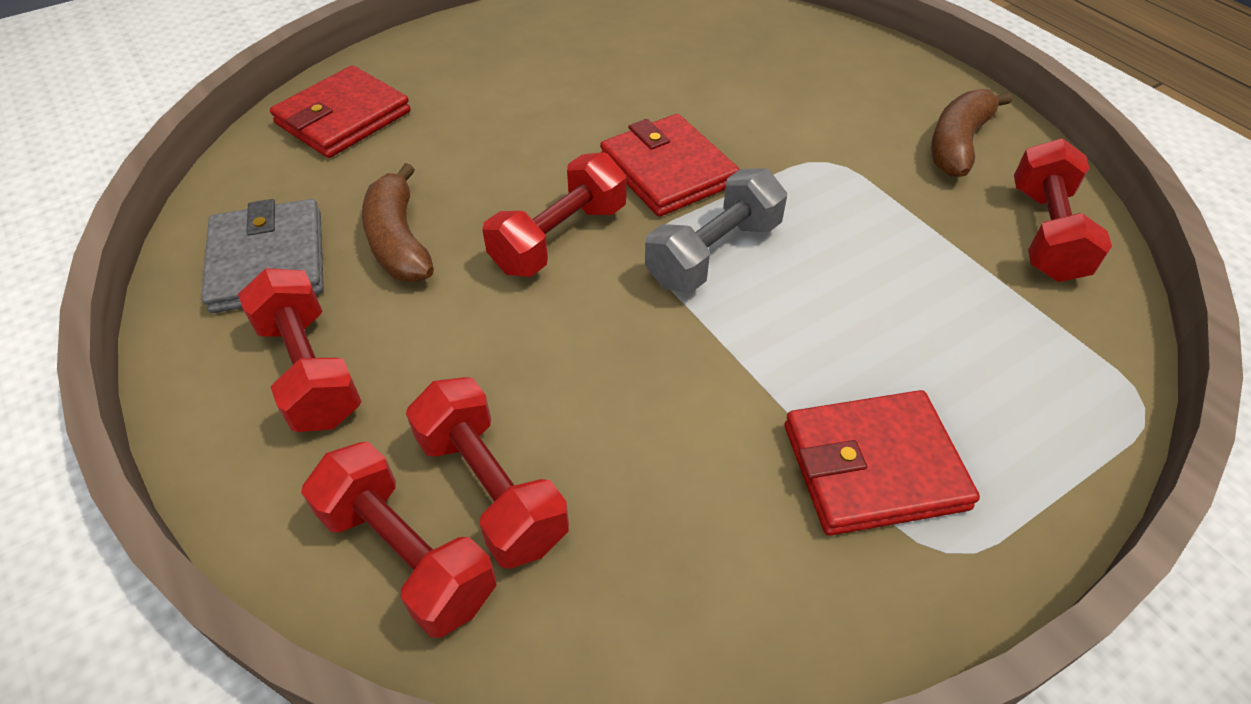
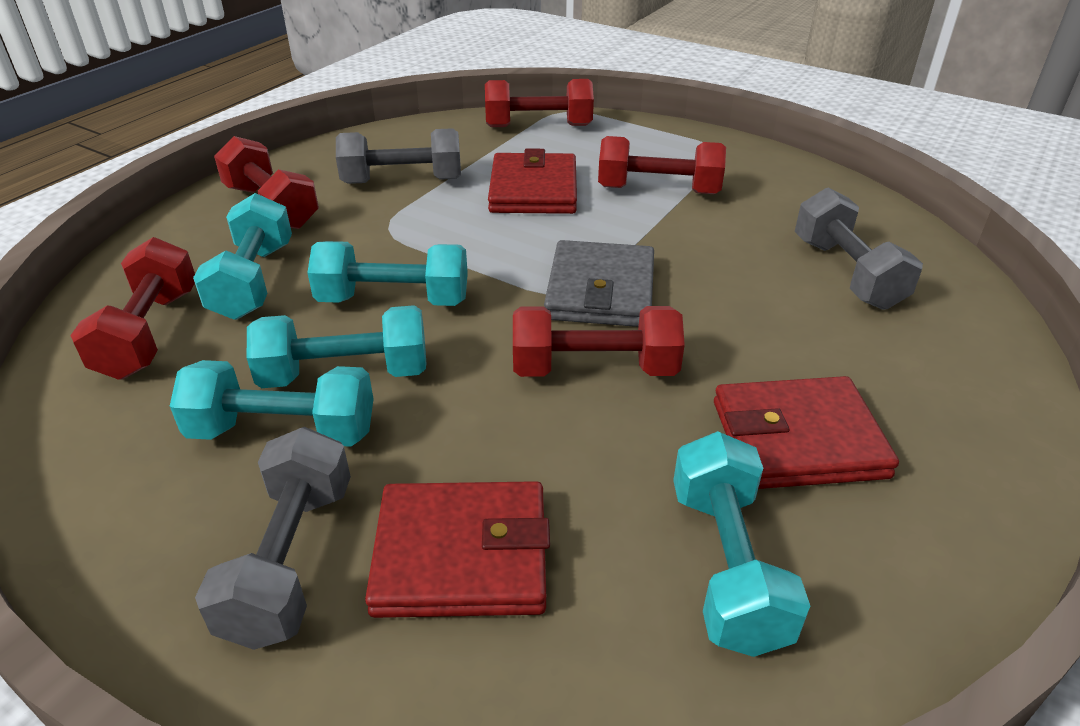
brown banana: 2 -> 0
grey dumbbell: 1 -> 3
turquoise dumbbell: 0 -> 5

